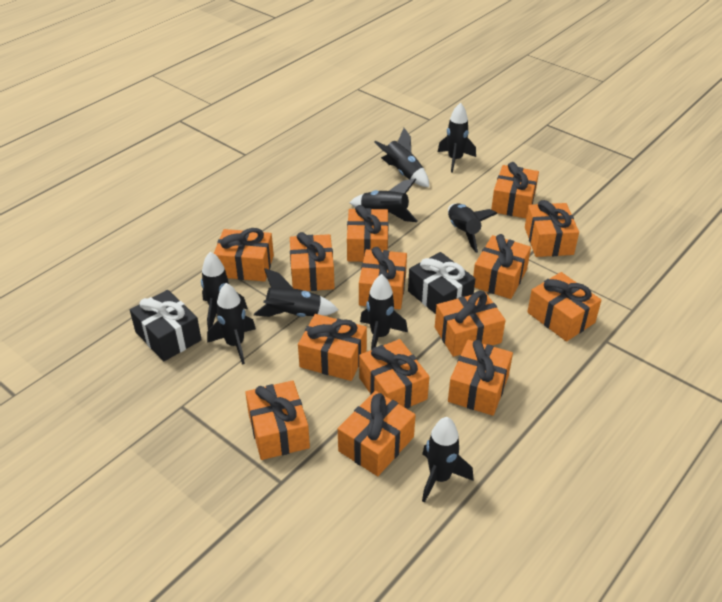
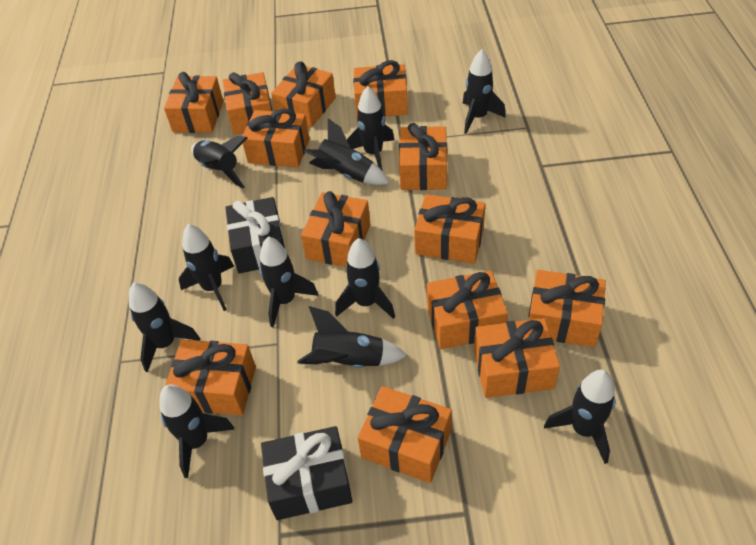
black rocket: 9 -> 11
orange gift: 14 -> 13

